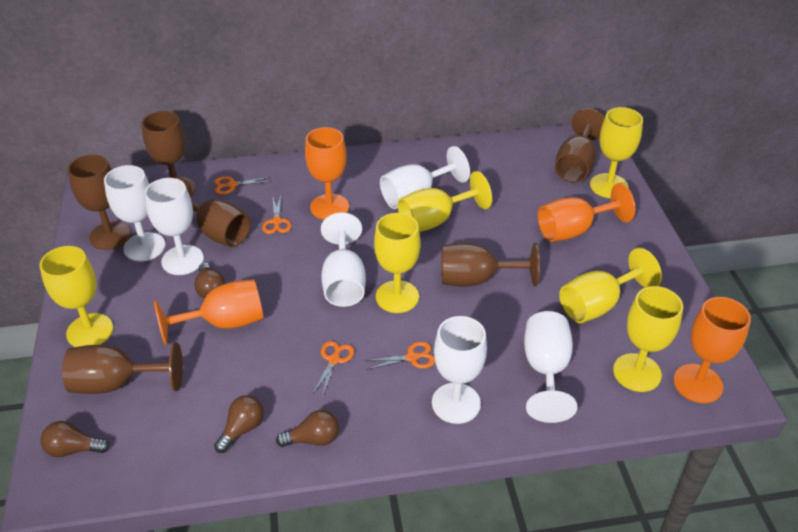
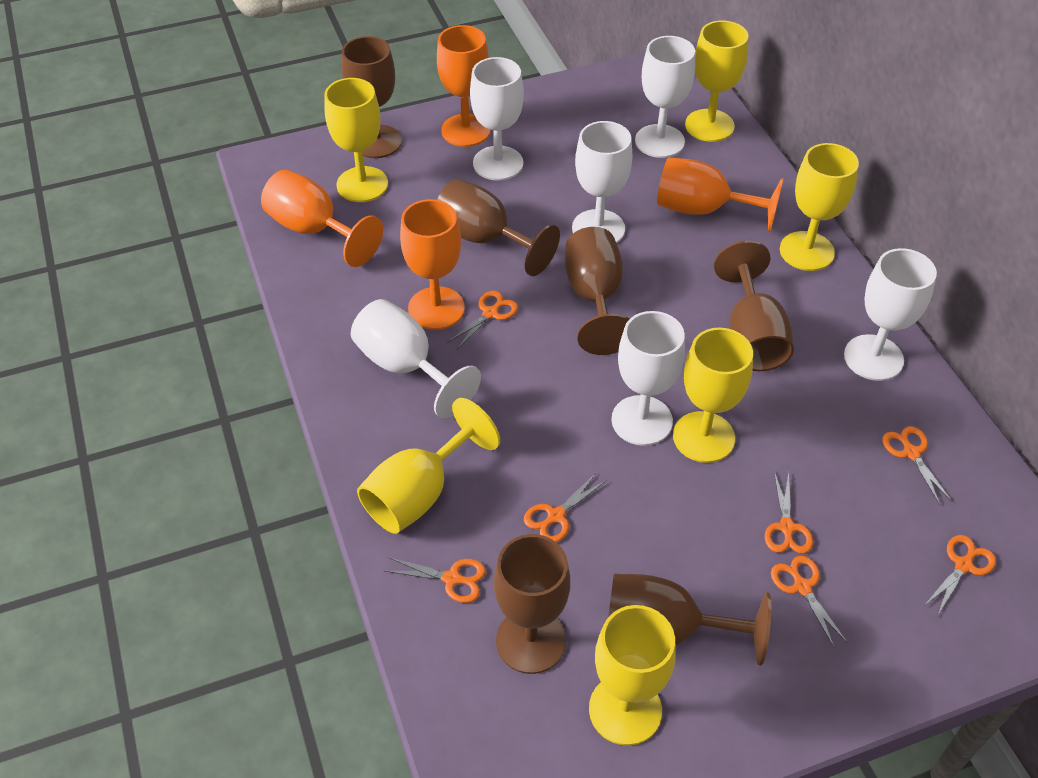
brown light bulb: 4 -> 0
orange scissors: 4 -> 7

